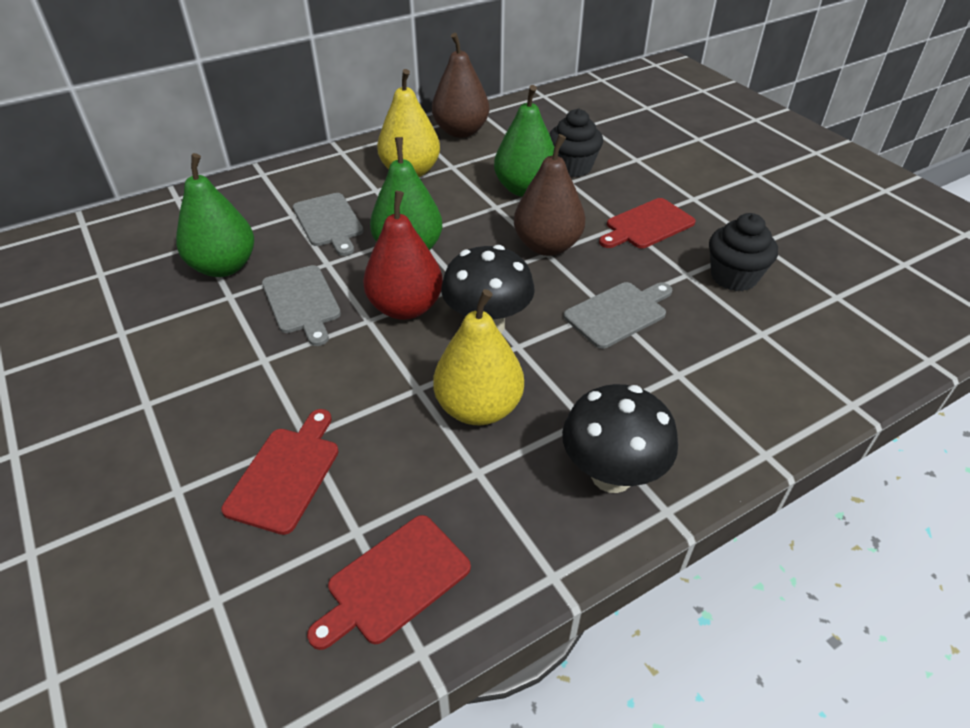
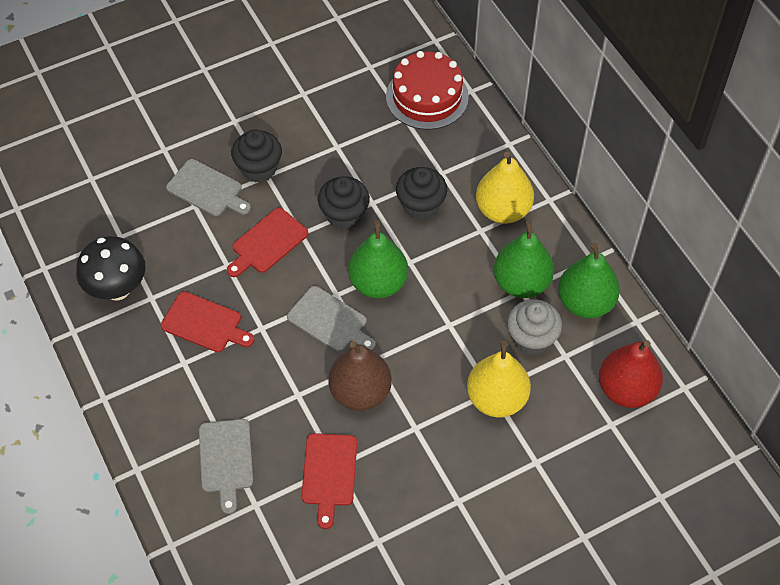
black cupcake: 2 -> 3
black mushroom: 2 -> 1
brown pear: 2 -> 1
grey cupcake: 0 -> 1
red cake: 0 -> 1

